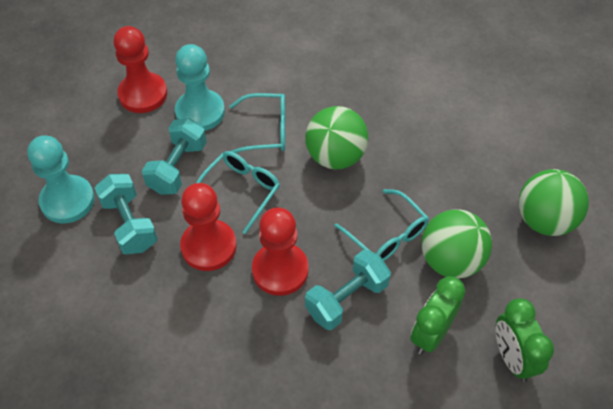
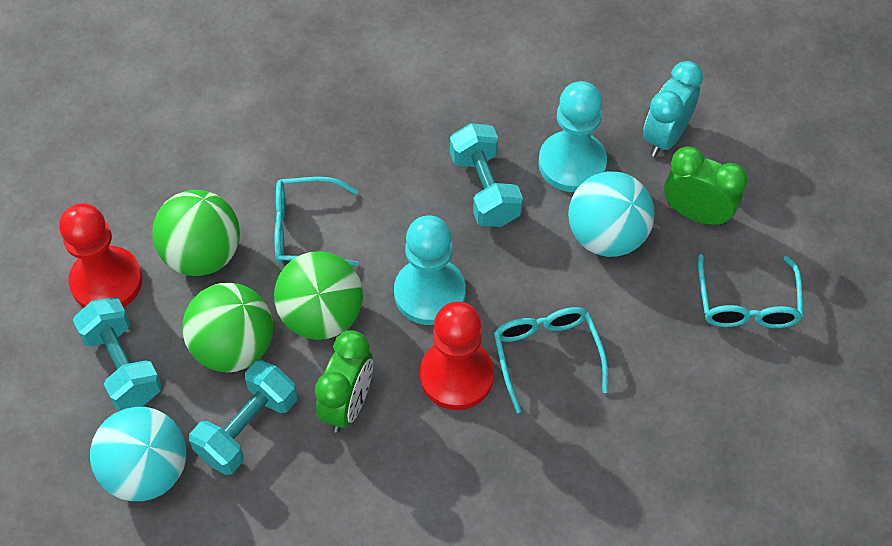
red pawn: 3 -> 2
turquoise ball: 0 -> 2
turquoise clock: 0 -> 1

